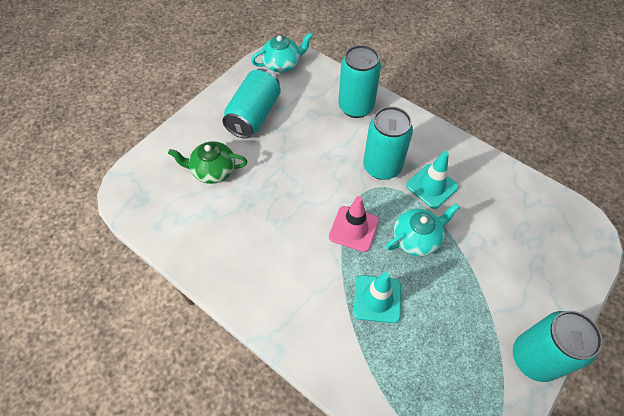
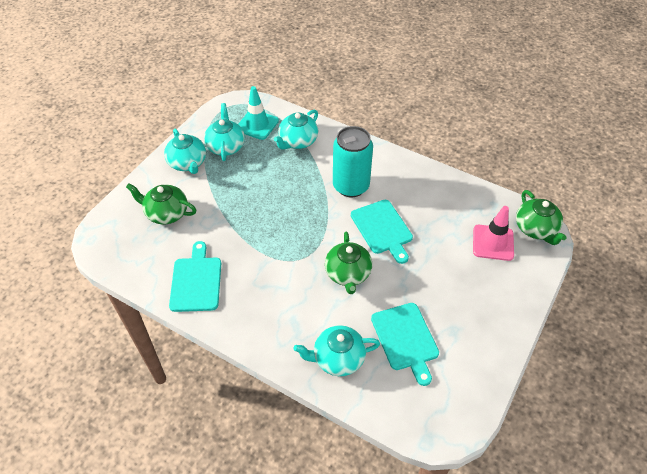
green teapot: 1 -> 3
turquoise can: 4 -> 1
turquoise cutting board: 0 -> 3
turquoise teapot: 2 -> 4
turquoise traffic cone: 2 -> 1

